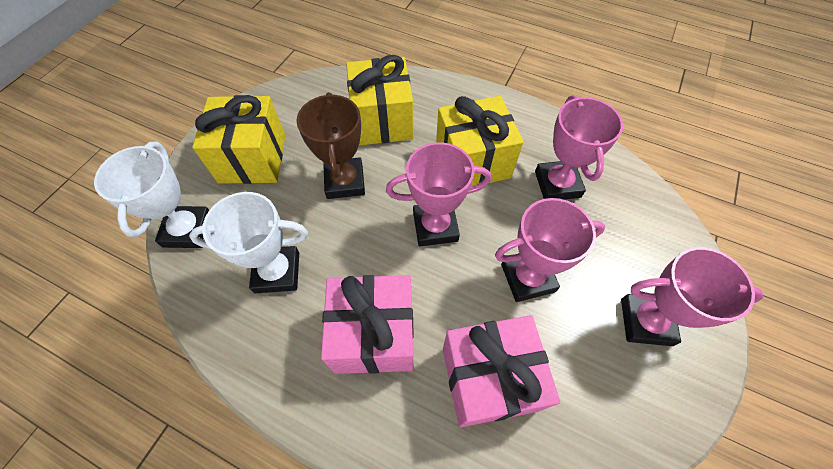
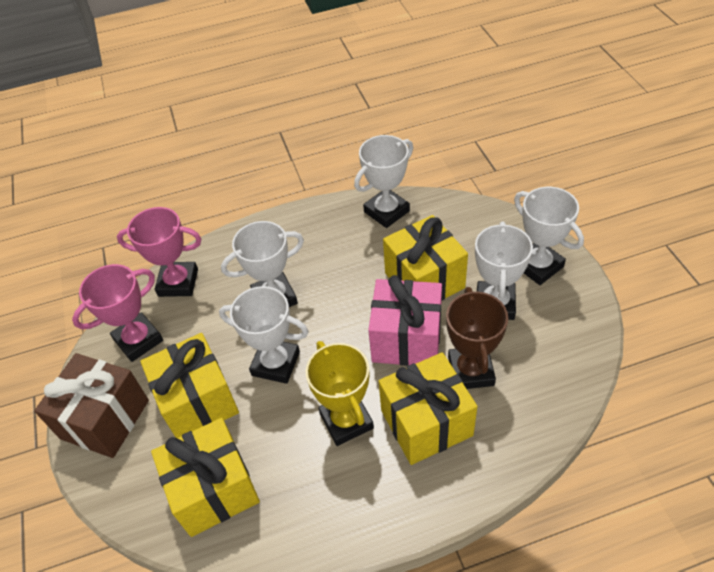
brown gift: 0 -> 1
pink gift: 2 -> 1
pink trophy: 4 -> 2
white trophy: 2 -> 5
yellow gift: 3 -> 4
yellow trophy: 0 -> 1

